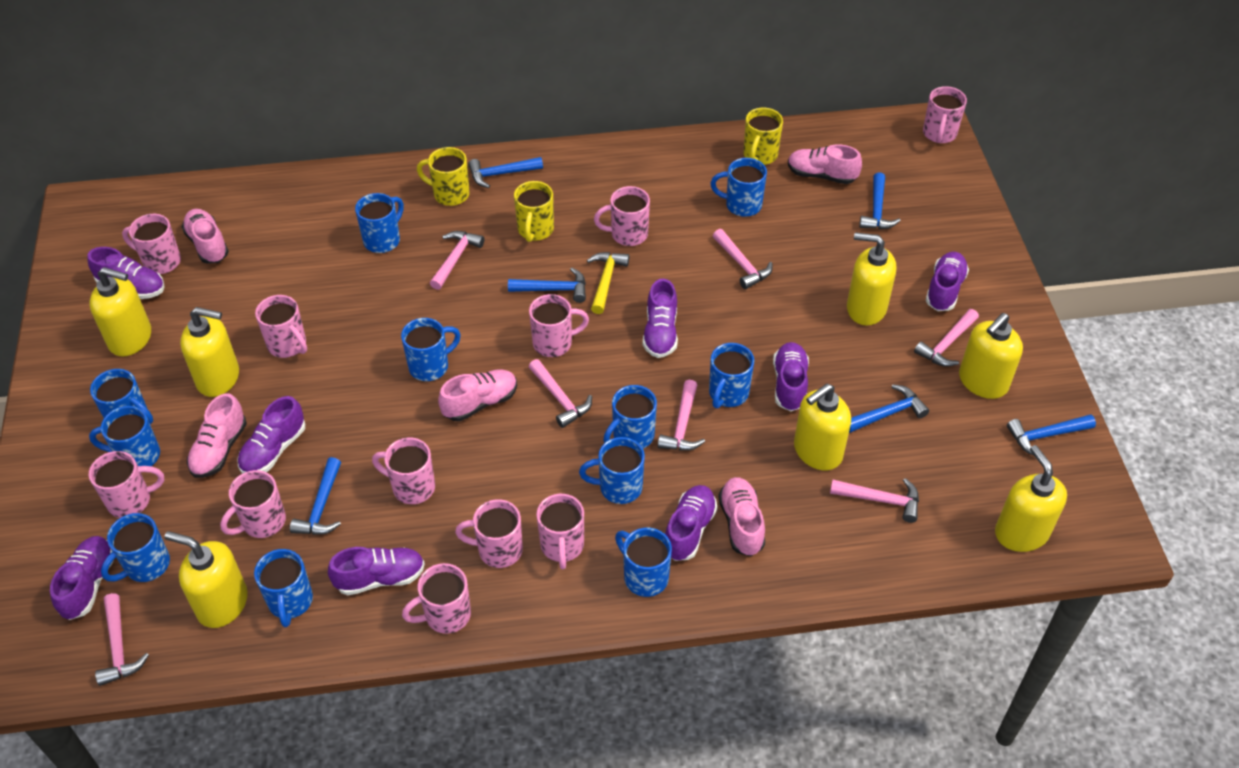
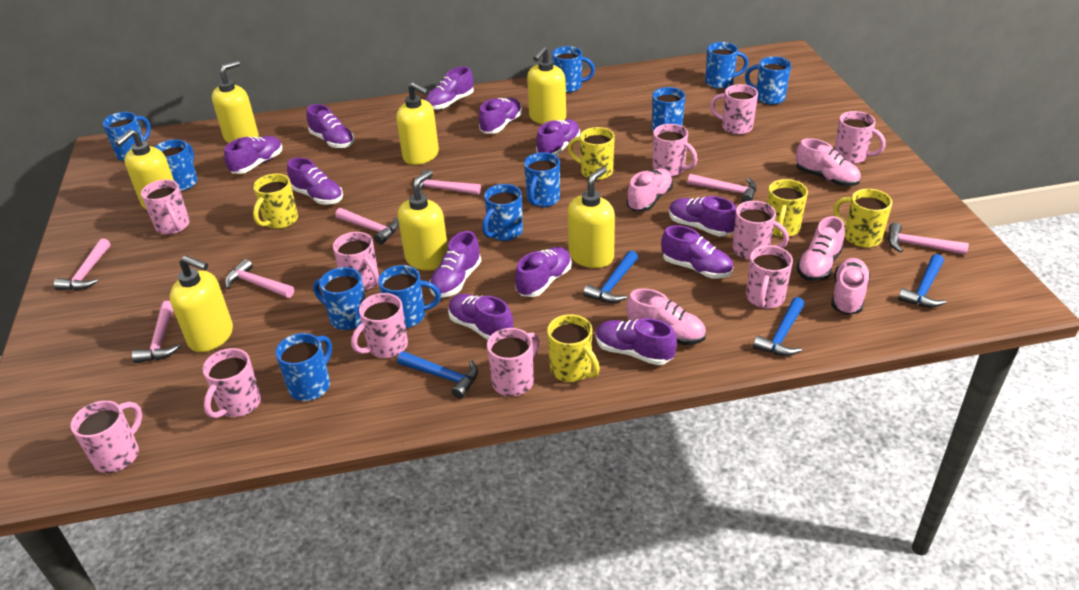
blue hammer: 6 -> 4
purple shoe: 8 -> 12
yellow hammer: 1 -> 0
yellow mug: 3 -> 5

